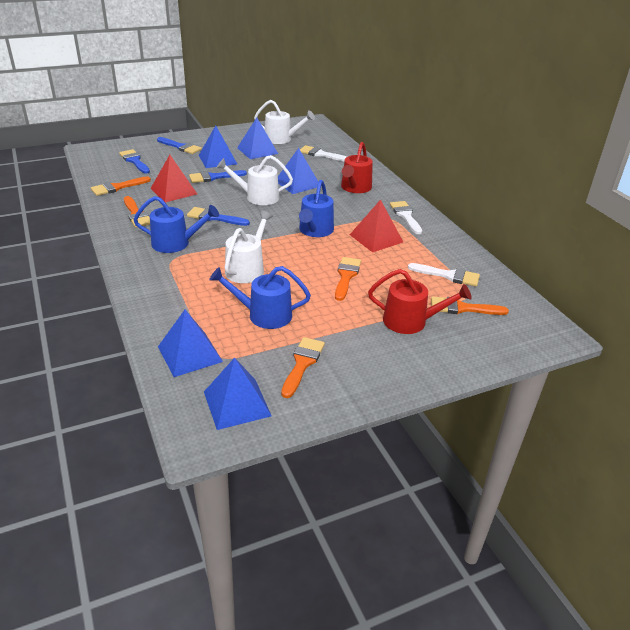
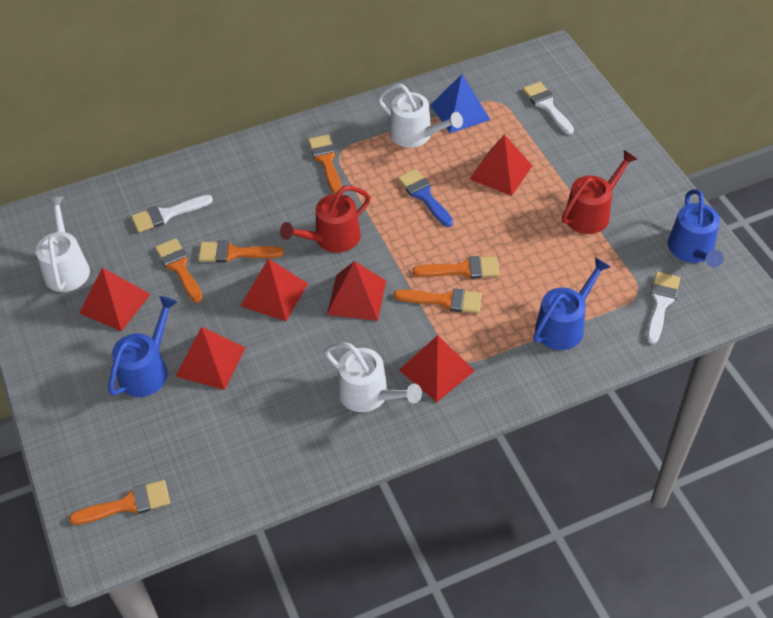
blue brush: 4 -> 1
blue pyramid: 5 -> 1
orange brush: 5 -> 6
red pyramid: 2 -> 6

